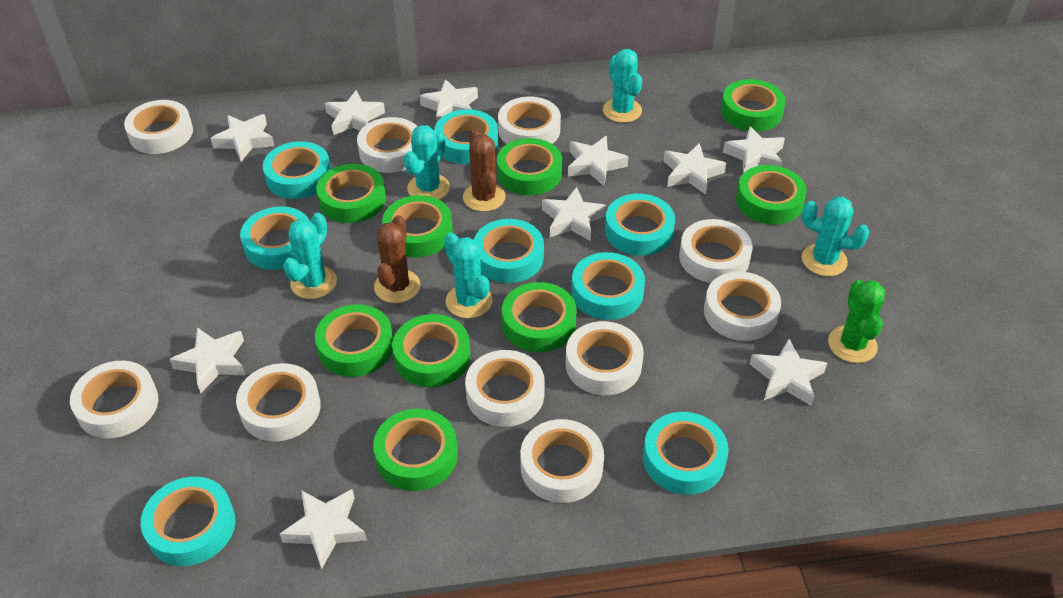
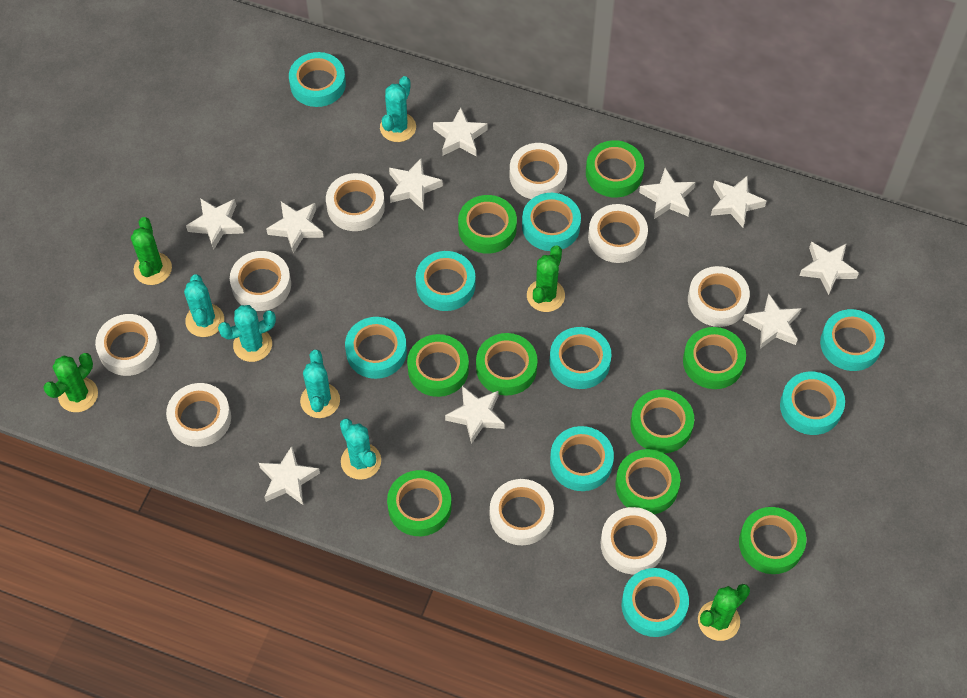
brown cactus: 2 -> 0
green cactus: 1 -> 4
turquoise tape: 8 -> 9
white tape: 10 -> 9

